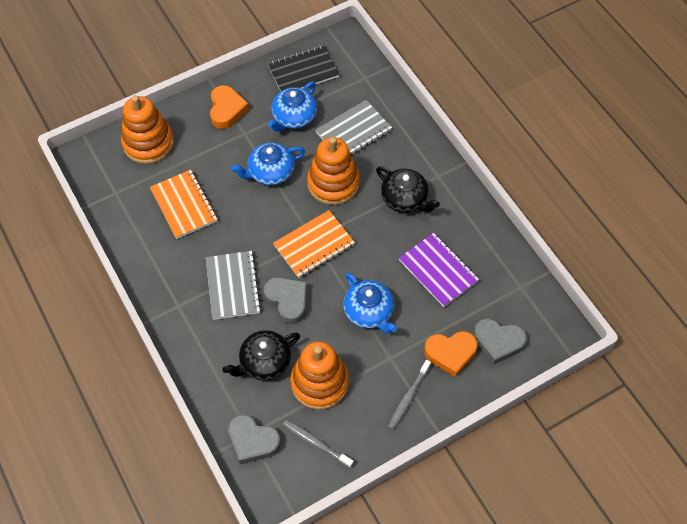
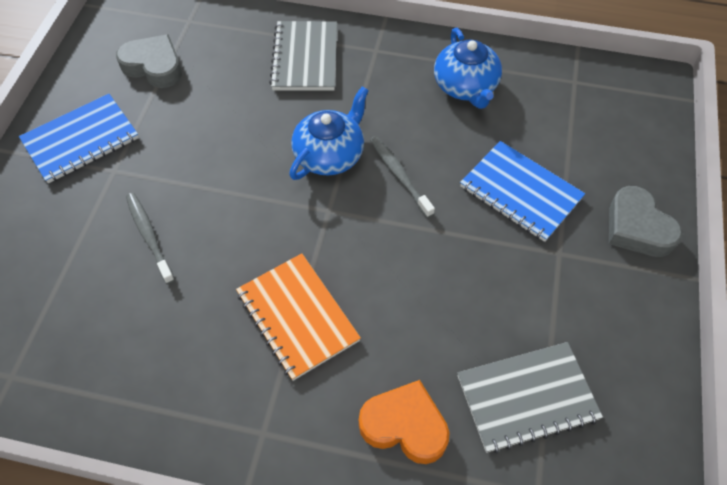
black notebook: 1 -> 0
black teapot: 2 -> 0
blue notebook: 0 -> 2
blue teapot: 3 -> 2
grey heart: 3 -> 2
orange heart: 2 -> 1
orange notebook: 2 -> 1
orange stacking toy: 3 -> 0
purple notebook: 1 -> 0

